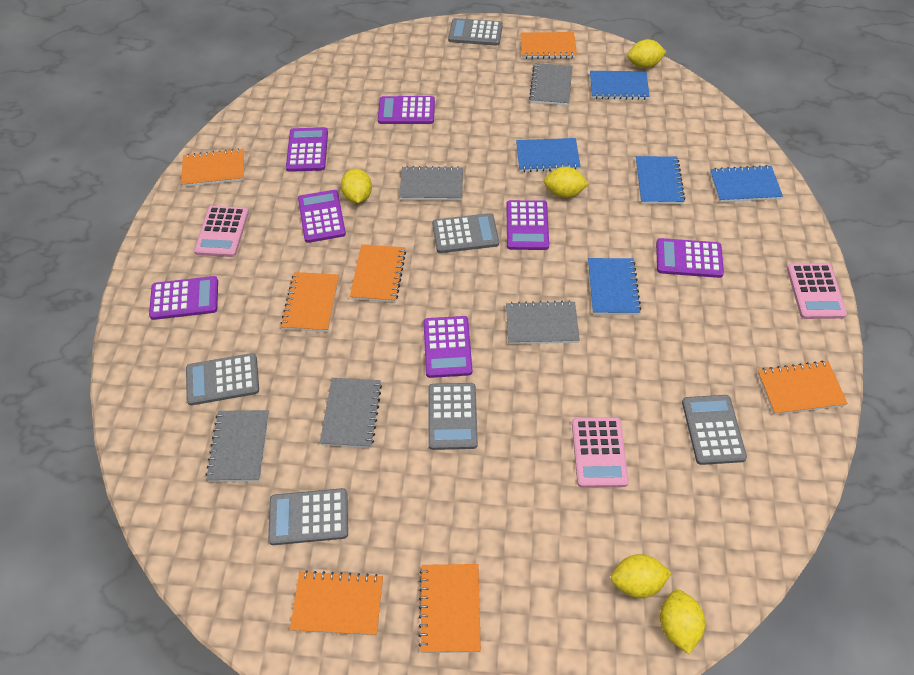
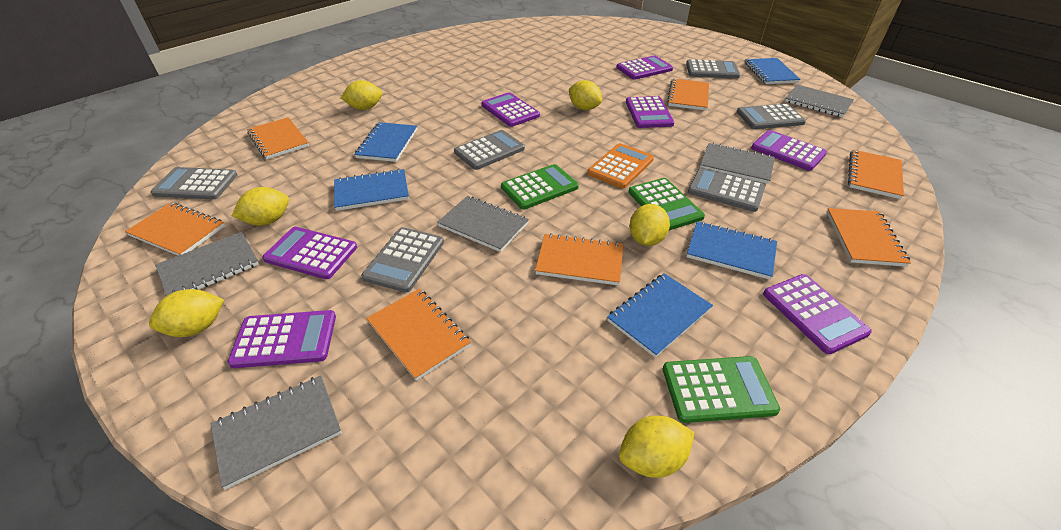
green calculator: 0 -> 3
orange calculator: 0 -> 1
pink calculator: 3 -> 0
yellow lemon: 5 -> 6

